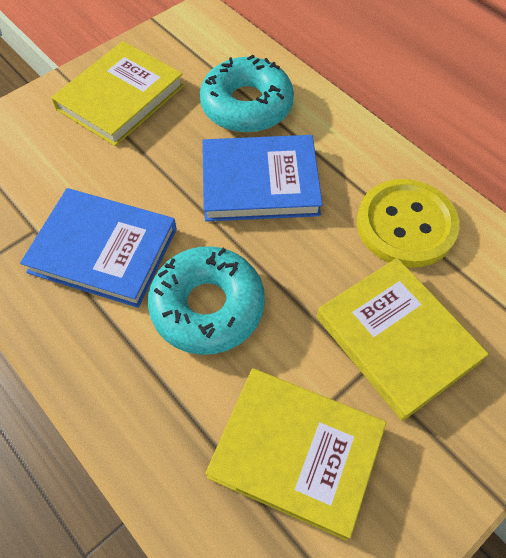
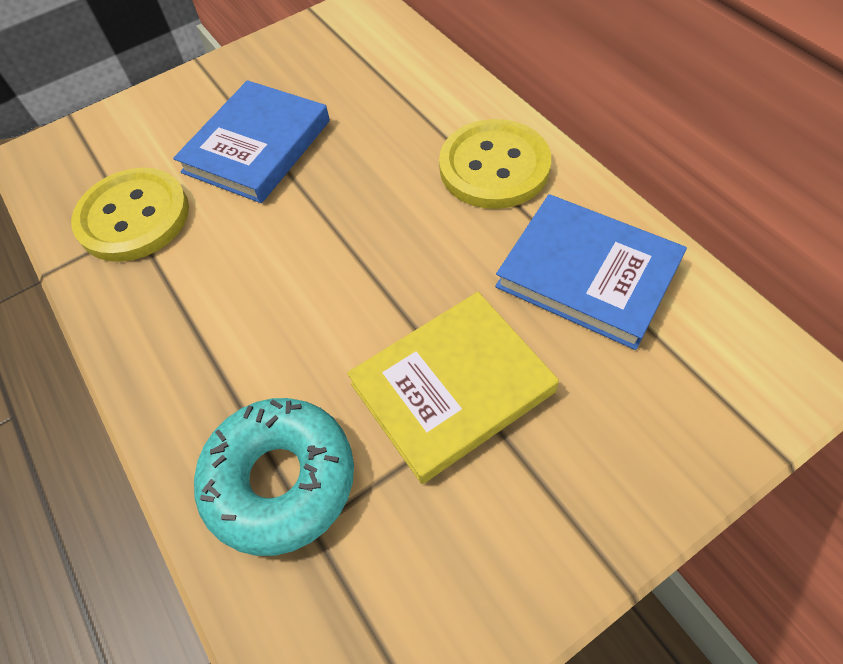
turquoise donut: 2 -> 1
yellow book: 3 -> 1
yellow button: 1 -> 2

